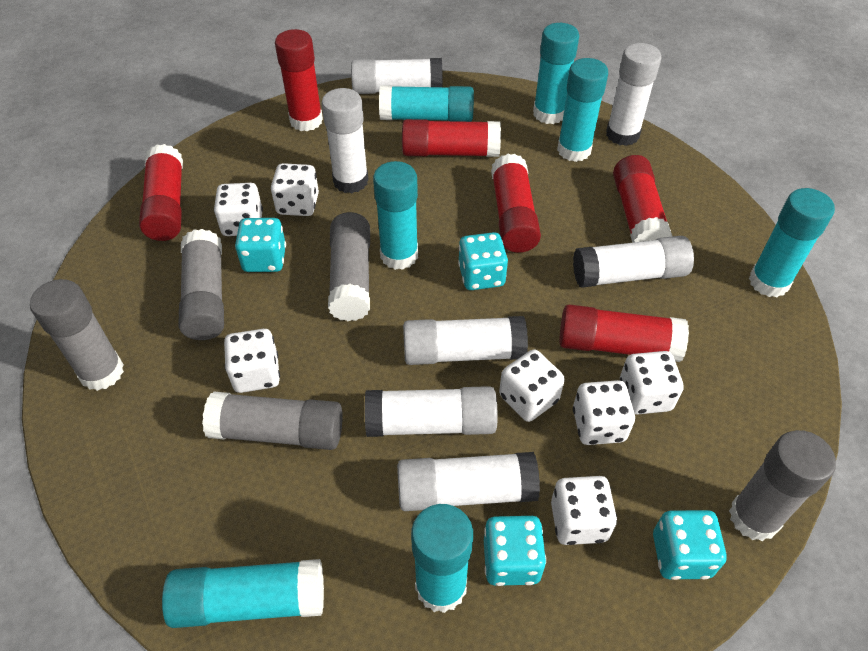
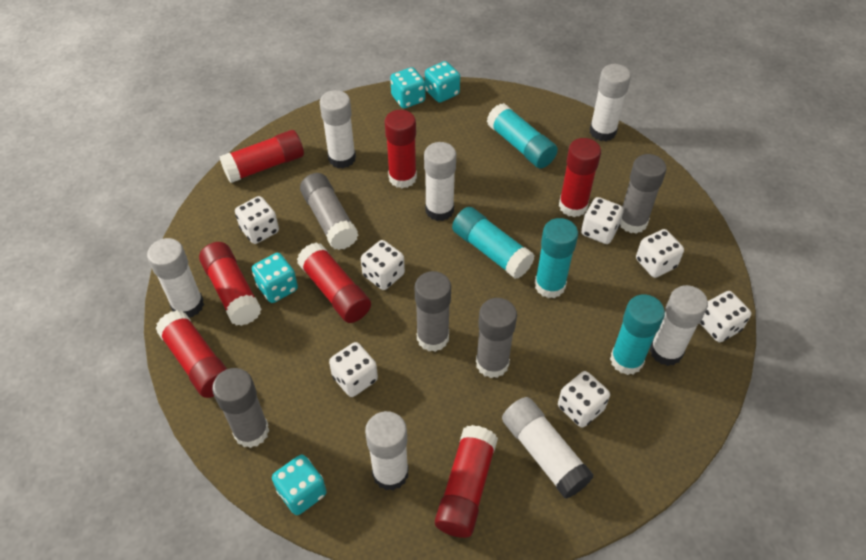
red glue stick: 6 -> 7
turquoise glue stick: 7 -> 4

